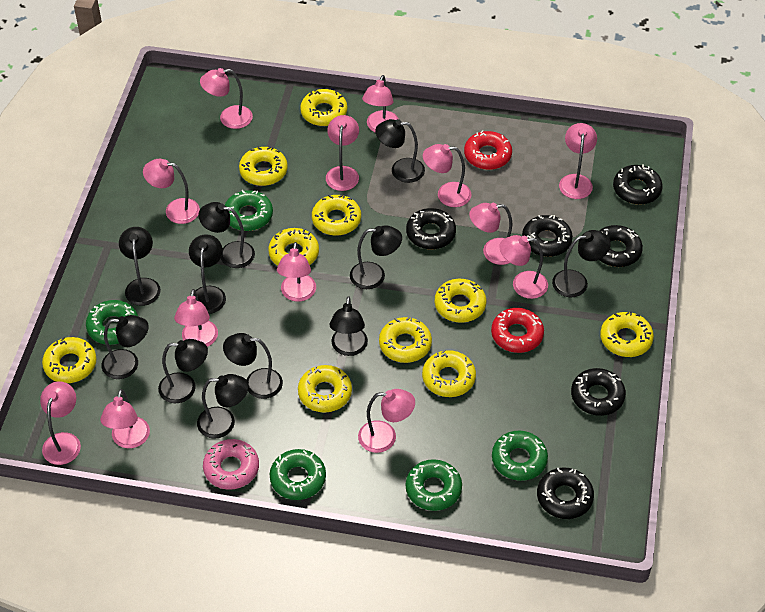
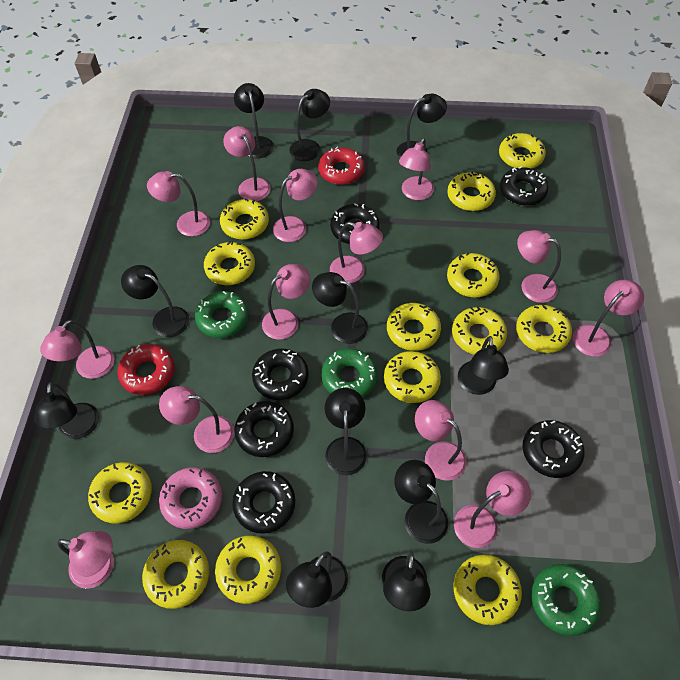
green donut: 5 -> 3
yellow donut: 10 -> 13

